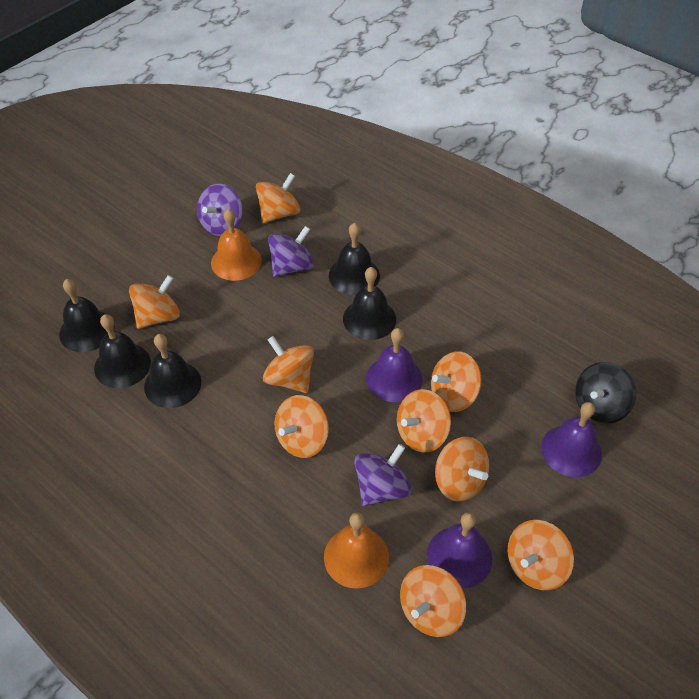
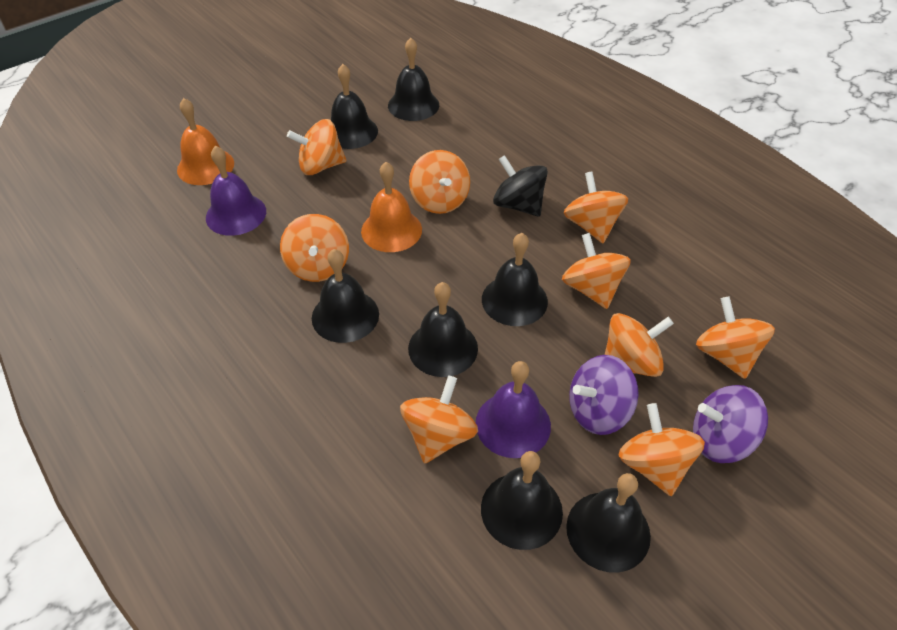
black bell: 5 -> 7
purple bell: 3 -> 2
purple spinning top: 3 -> 2

